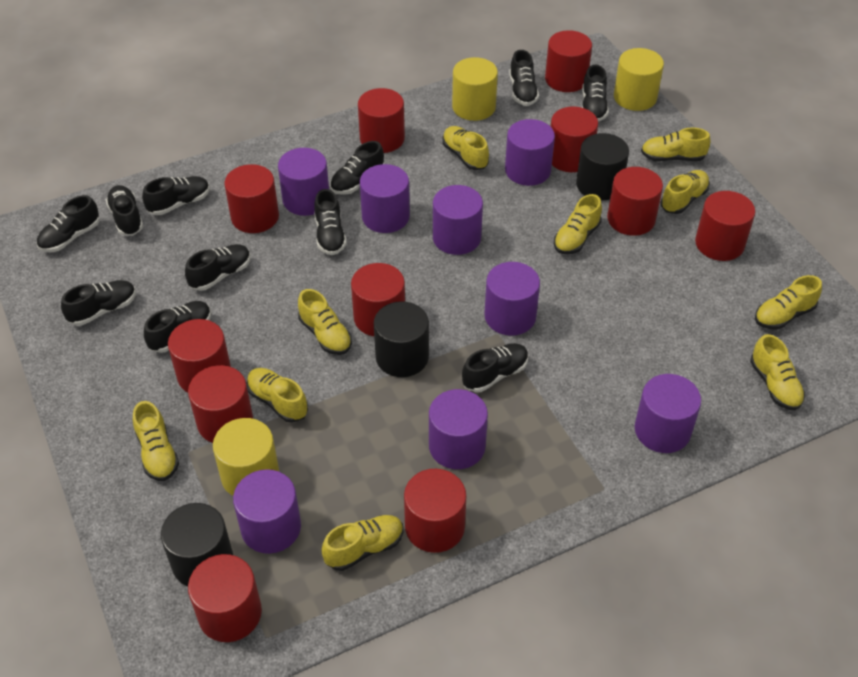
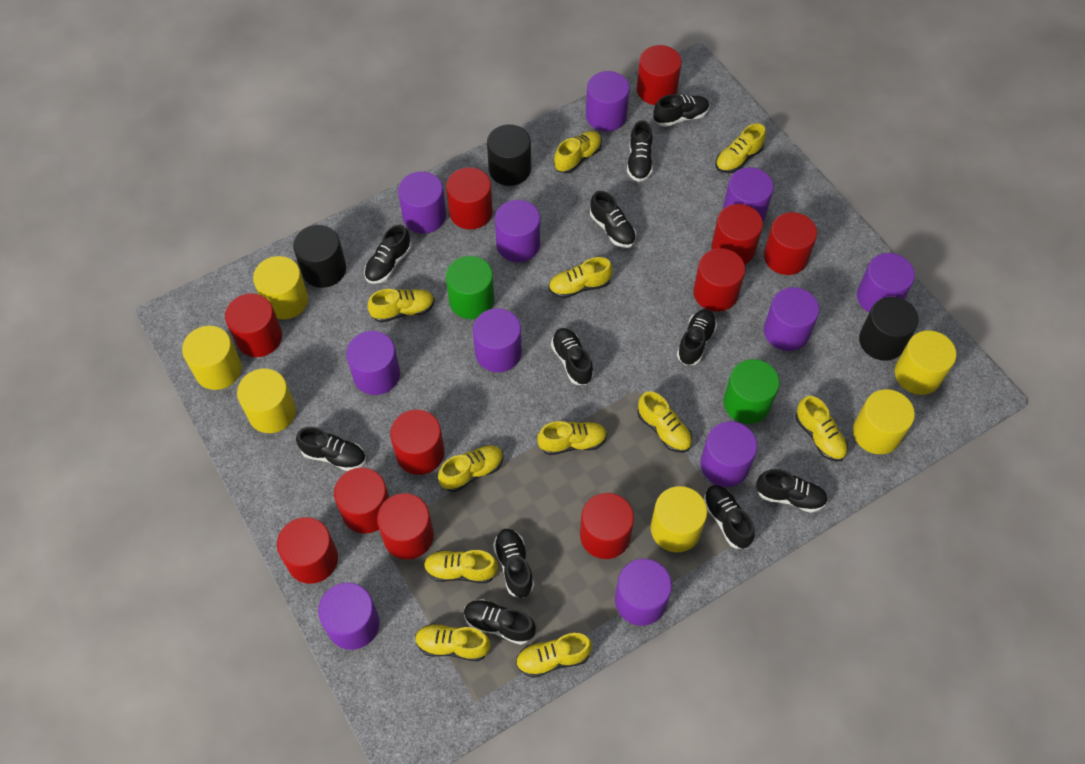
green cylinder: 0 -> 2
purple cylinder: 8 -> 11
yellow cylinder: 3 -> 6
yellow shoe: 10 -> 11

